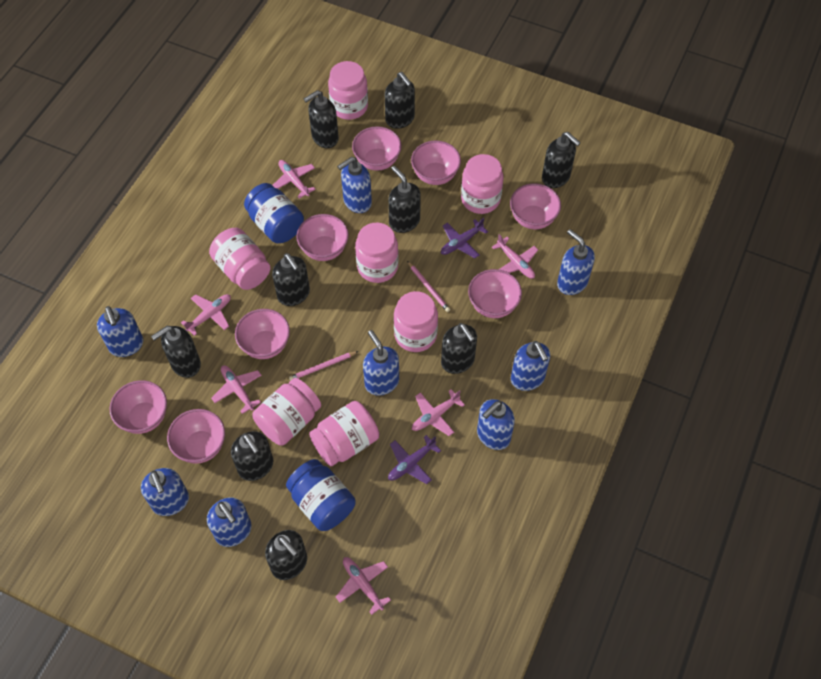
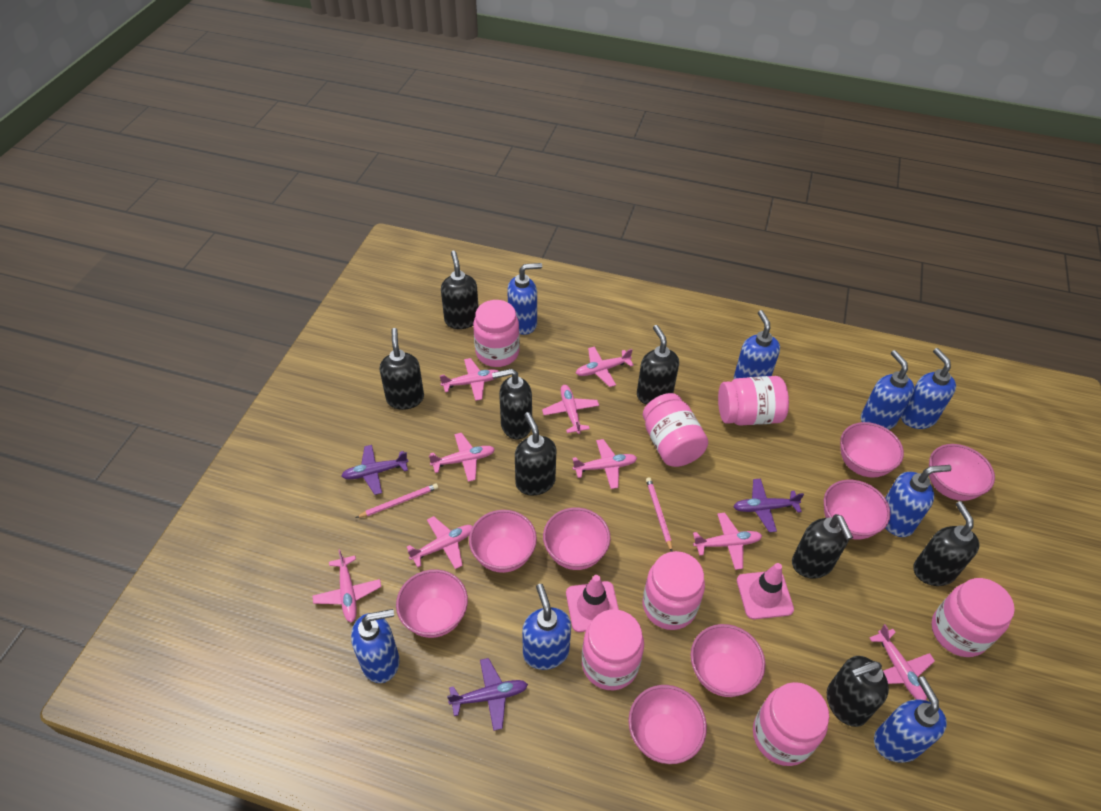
black soap dispenser: 9 -> 8
blue jar: 2 -> 0
pink plane: 6 -> 9
pink traffic cone: 0 -> 2
purple plane: 2 -> 3

